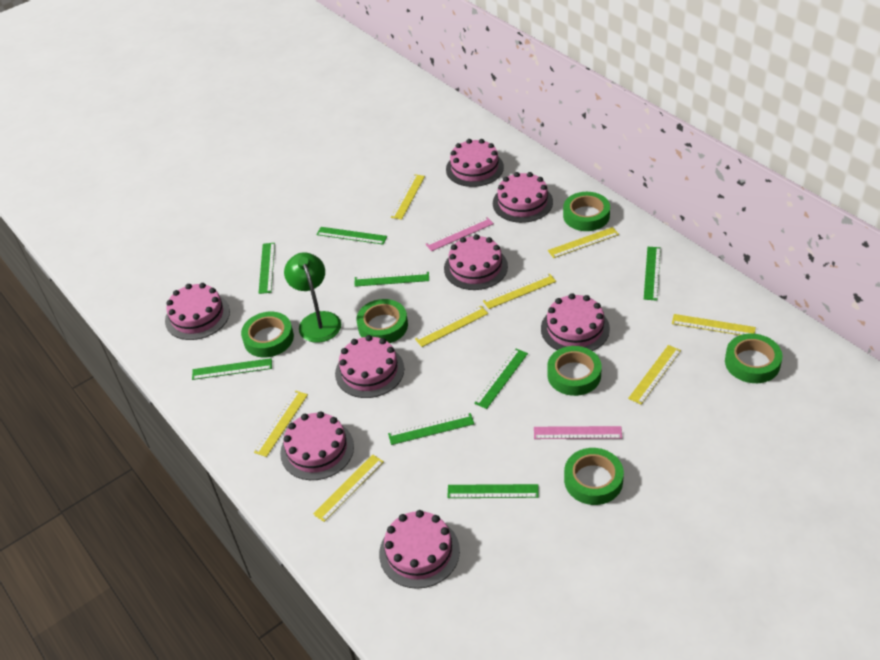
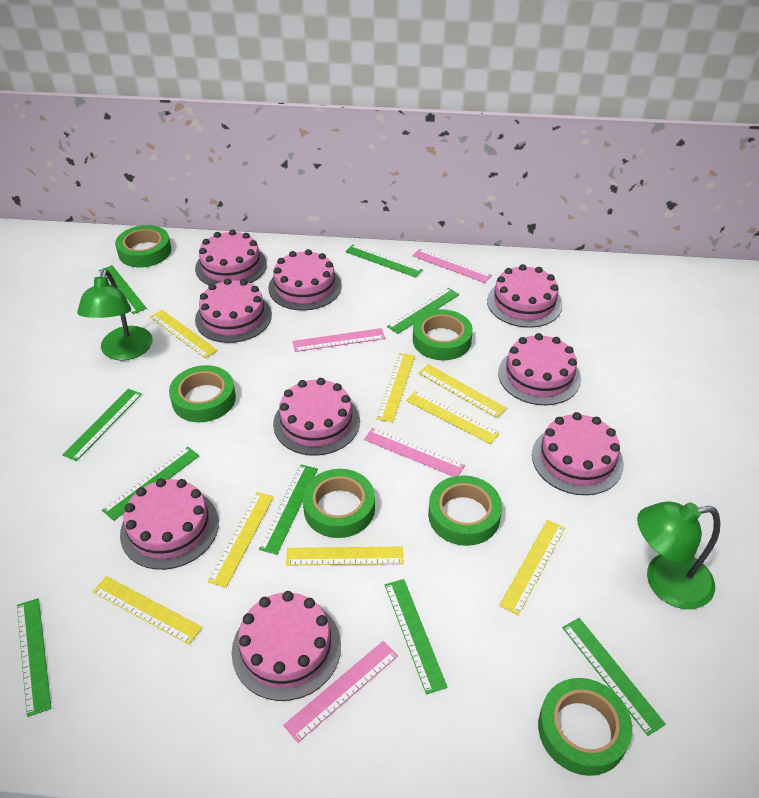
green lamp: 1 -> 2
green ruler: 8 -> 9
pink cake: 8 -> 9
pink ruler: 2 -> 4

